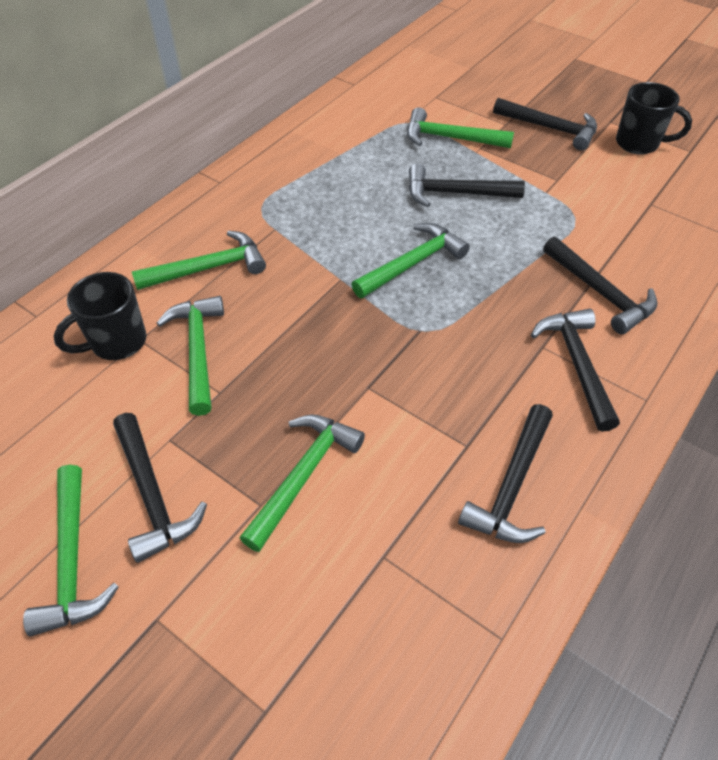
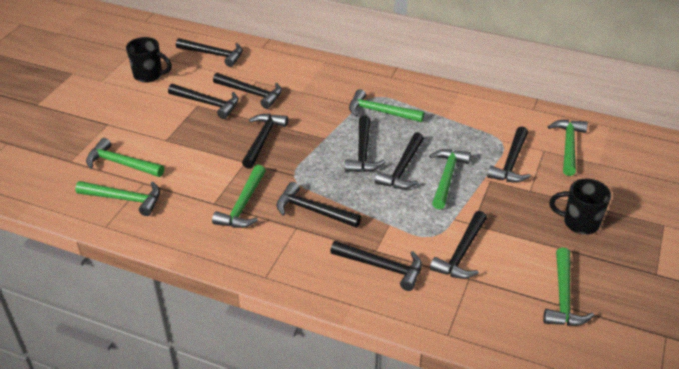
black hammer: 6 -> 10
green hammer: 6 -> 7

